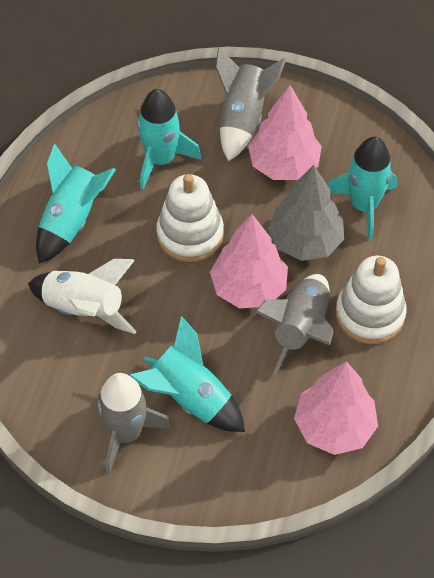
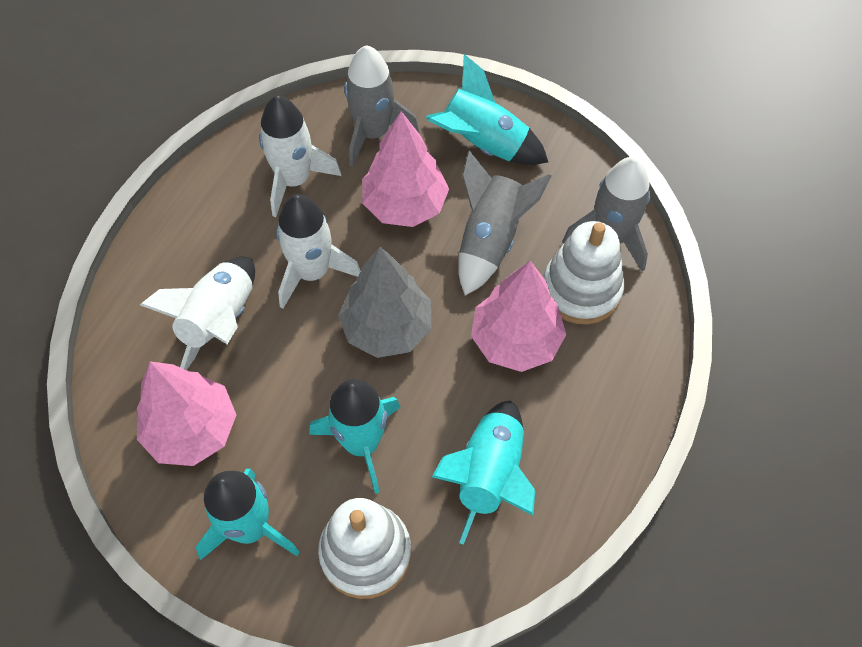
white rocket: 1 -> 3

